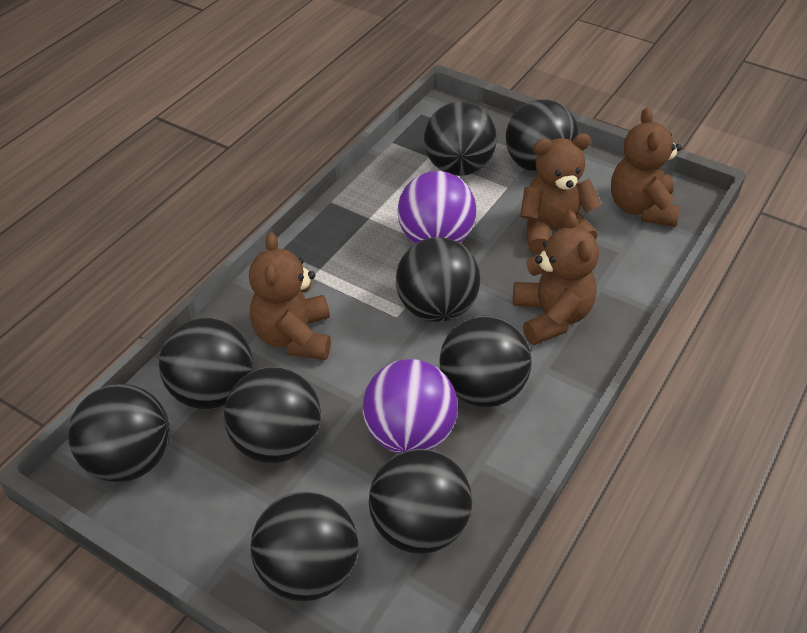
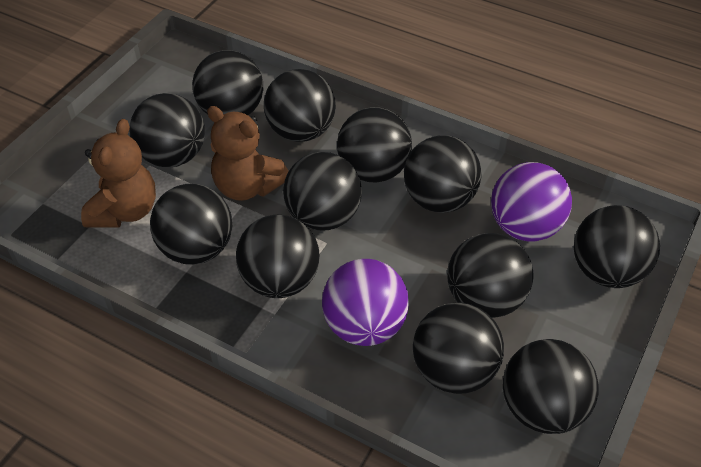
black ball: 9 -> 12
brown teddy bear: 4 -> 2

